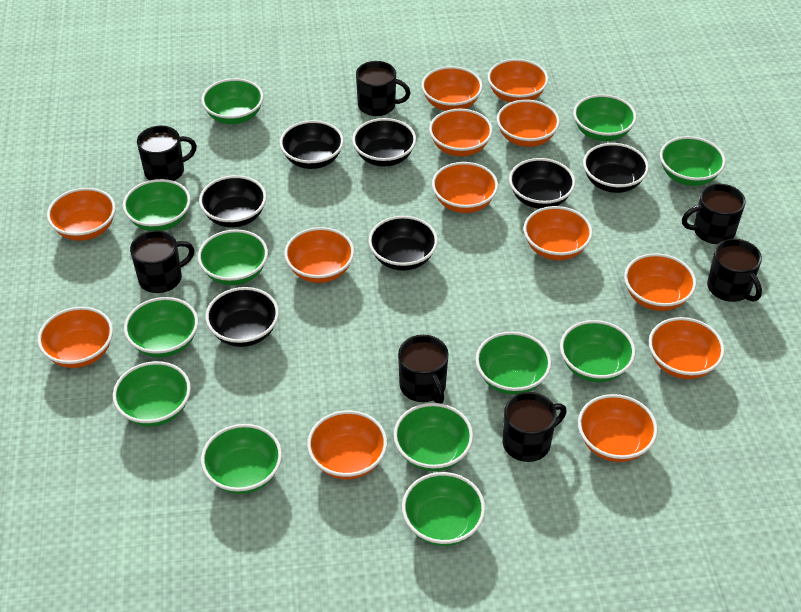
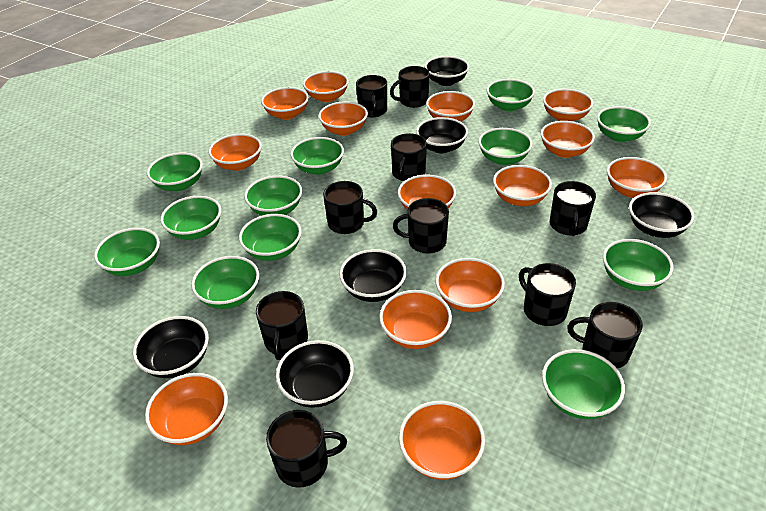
black bowl: 7 -> 6
black mug: 7 -> 10
orange bowl: 13 -> 14

